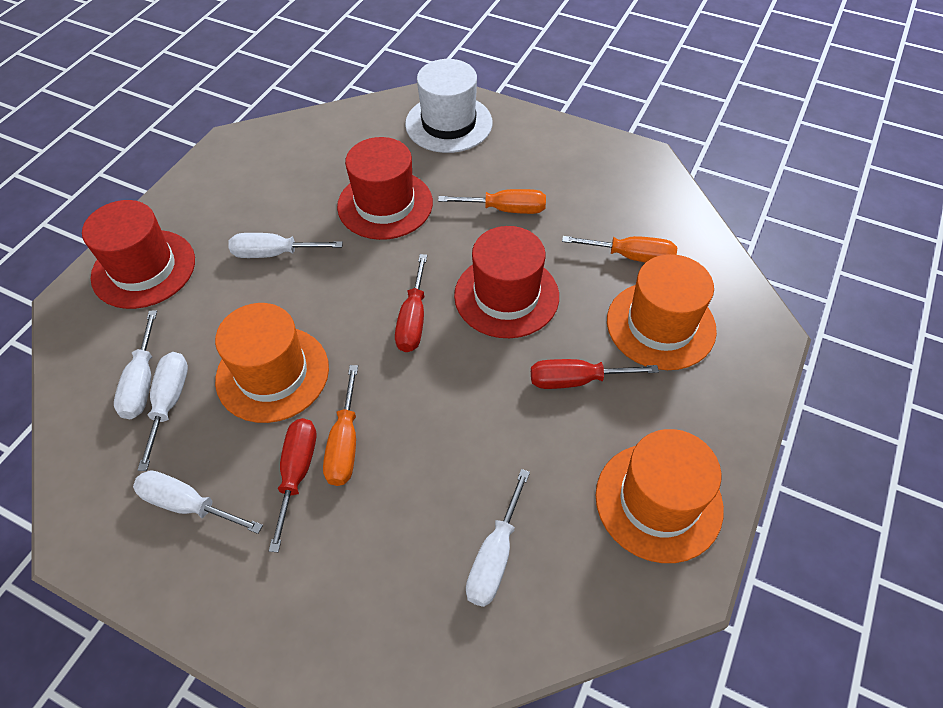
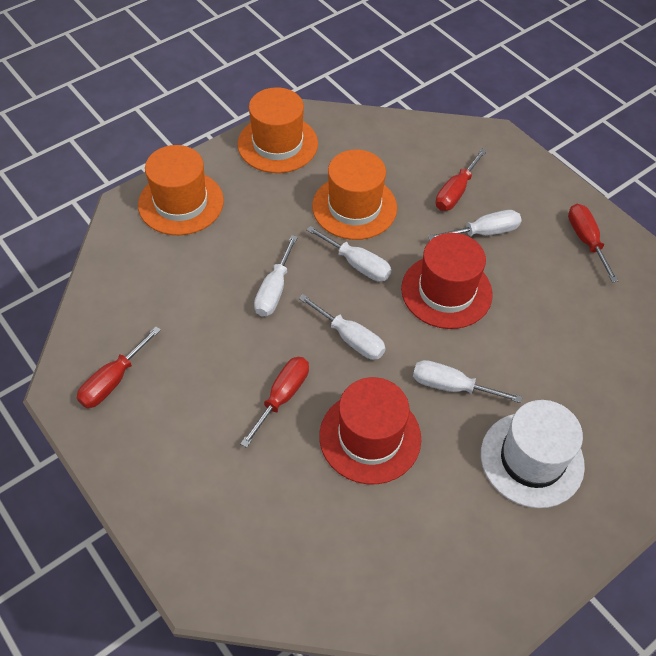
orange screwdriver: 3 -> 0
red hat: 3 -> 2
red screwdriver: 3 -> 4

